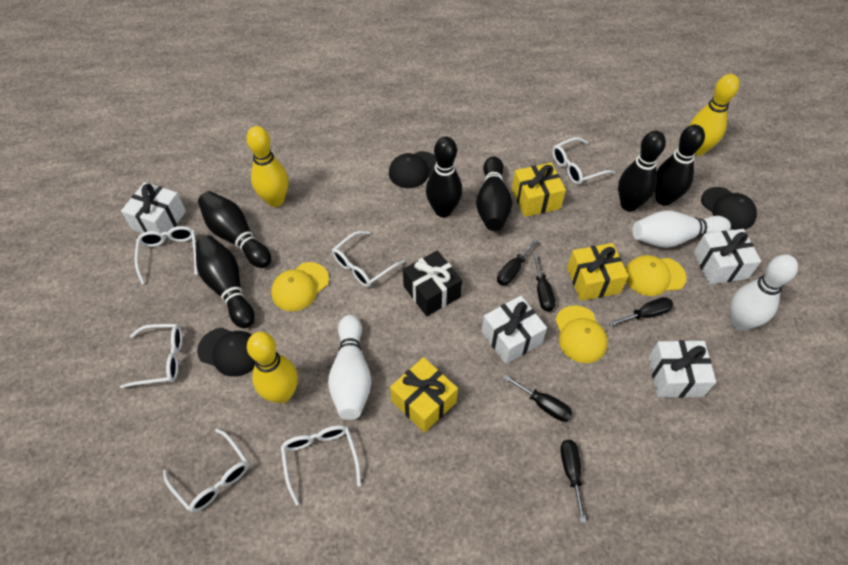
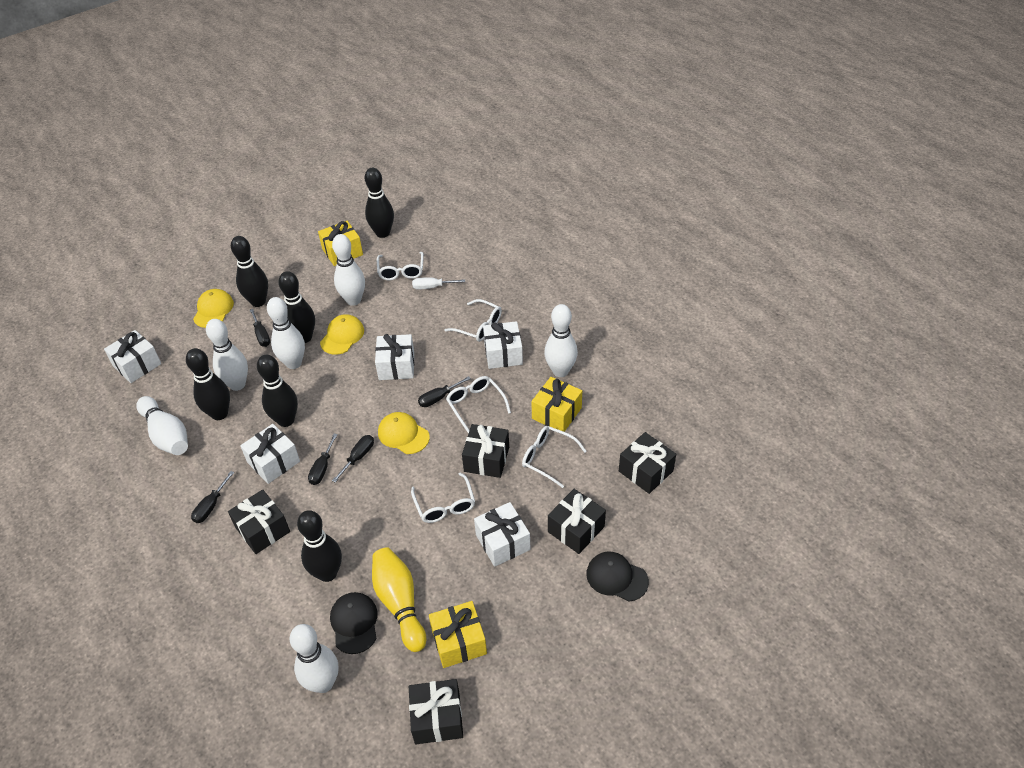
black cap: 3 -> 2
black gift: 1 -> 5
white bowling pin: 3 -> 6
white gift: 4 -> 5
white glasses: 6 -> 5
white screwdriver: 0 -> 1
yellow bowling pin: 3 -> 1

